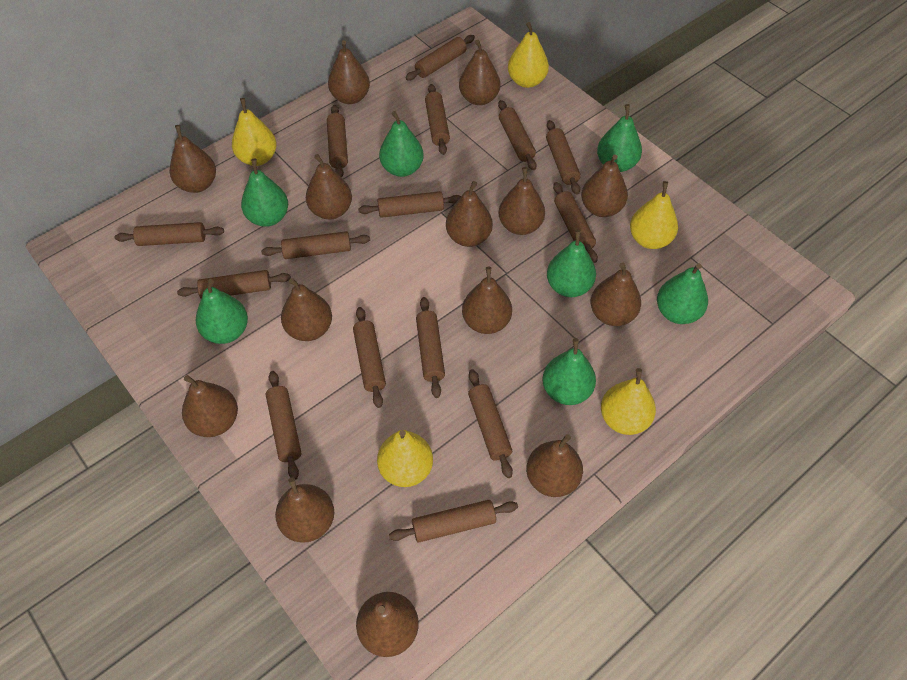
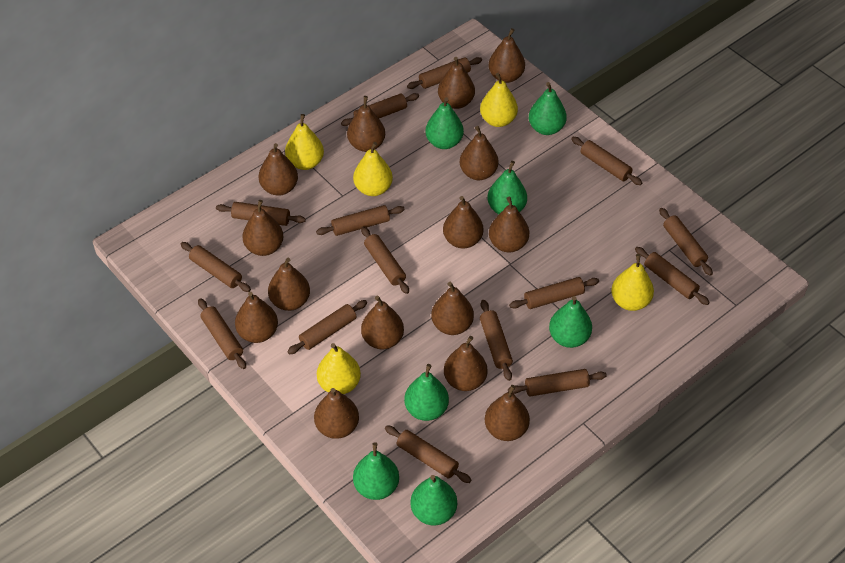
brown pear: 14 -> 15

